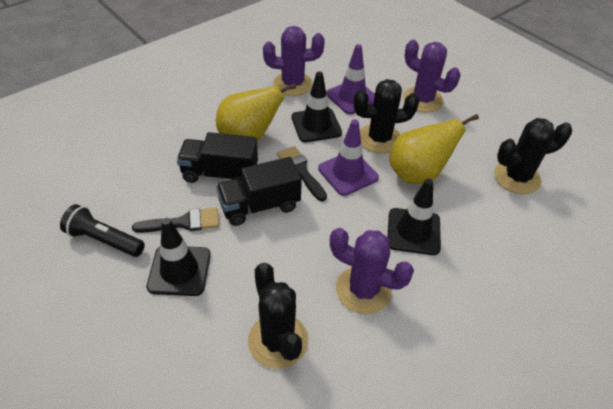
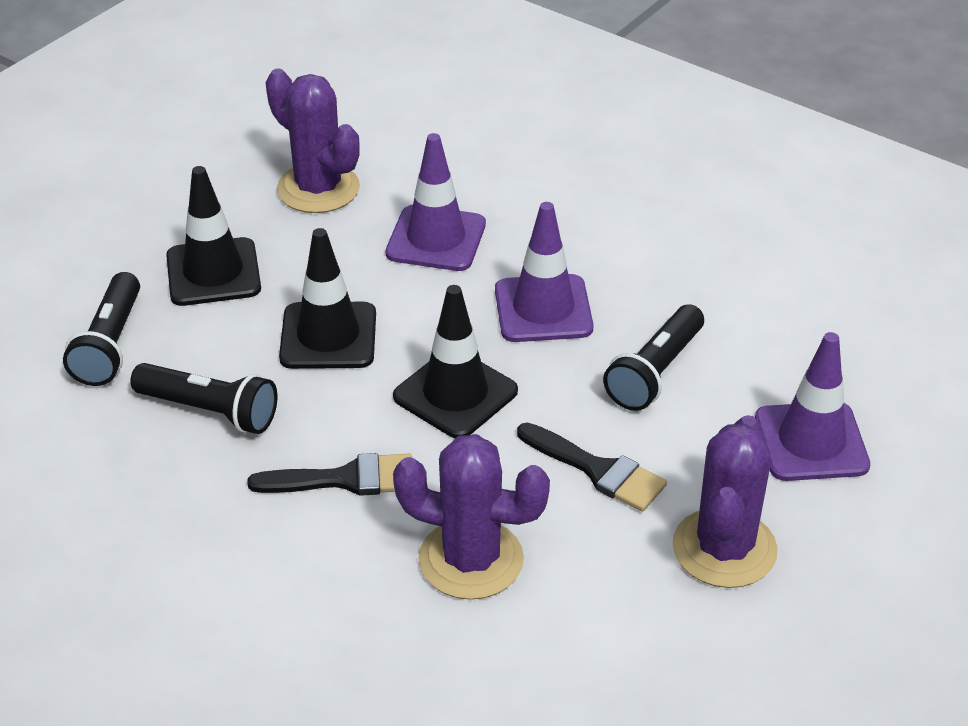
black cactus: 3 -> 0
black flashlight: 1 -> 3
black truck: 2 -> 0
purple traffic cone: 2 -> 3
yellow pear: 2 -> 0

